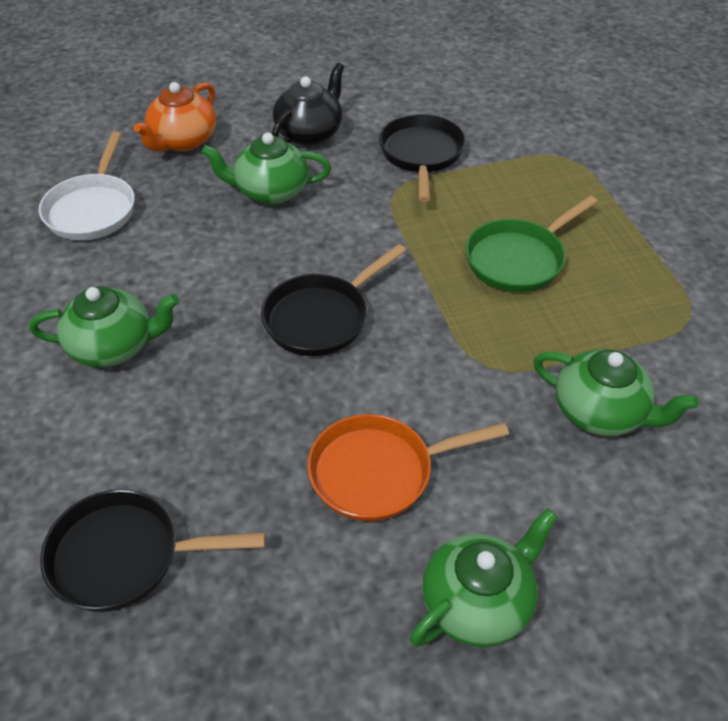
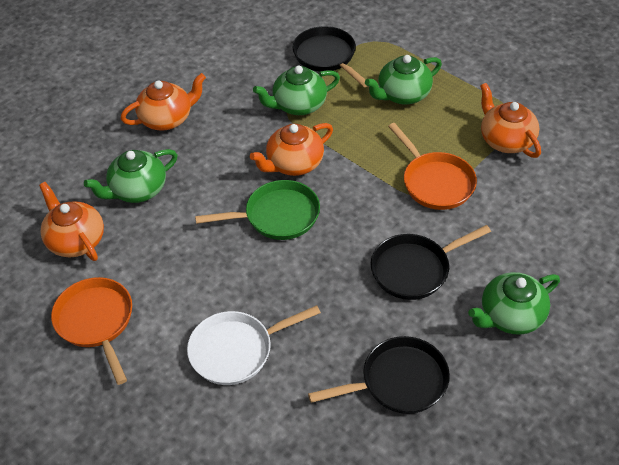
black teapot: 1 -> 0
orange pan: 1 -> 2
orange teapot: 1 -> 4

